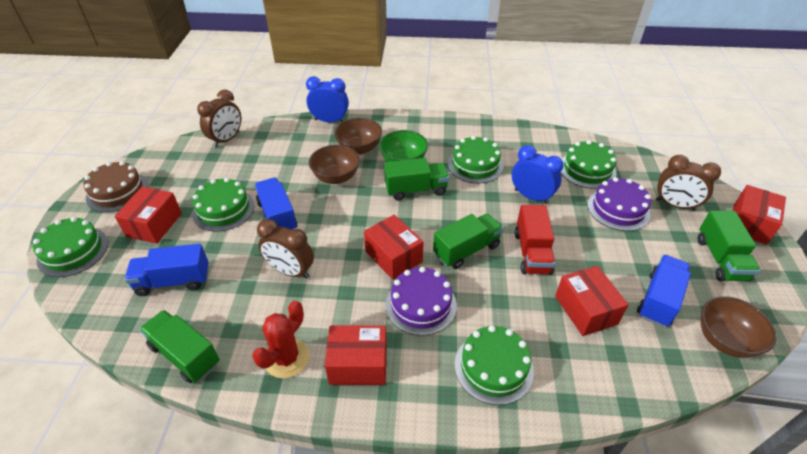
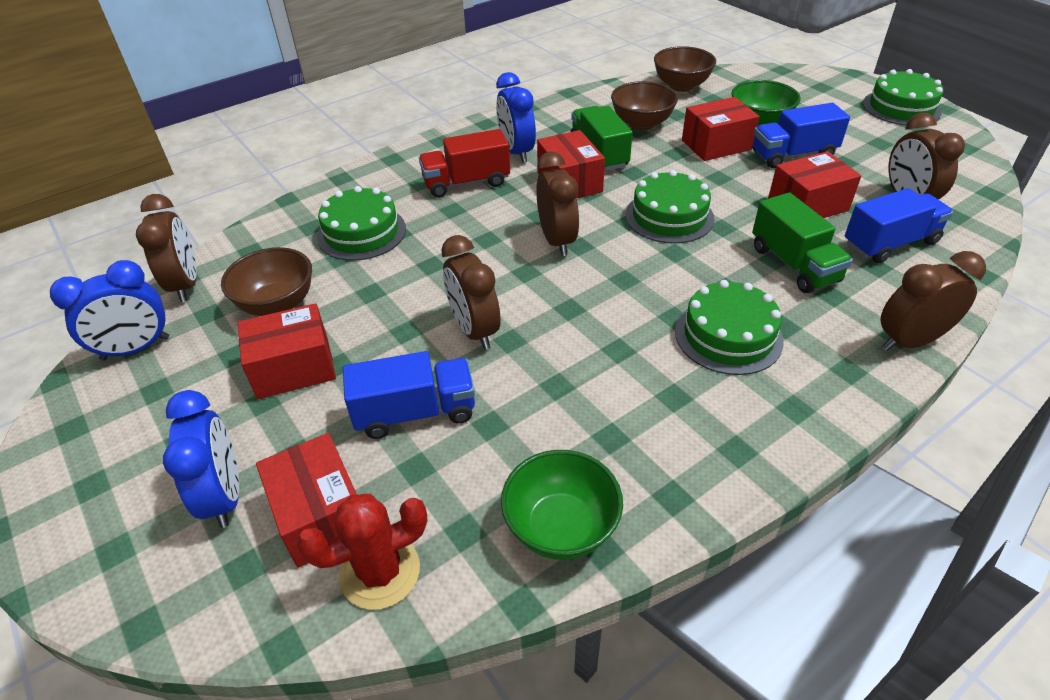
blue clock: 2 -> 3
brown cake: 1 -> 0
brown clock: 3 -> 5
green bowl: 1 -> 2
green cake: 5 -> 4
green truck: 4 -> 2
purple cake: 2 -> 0

